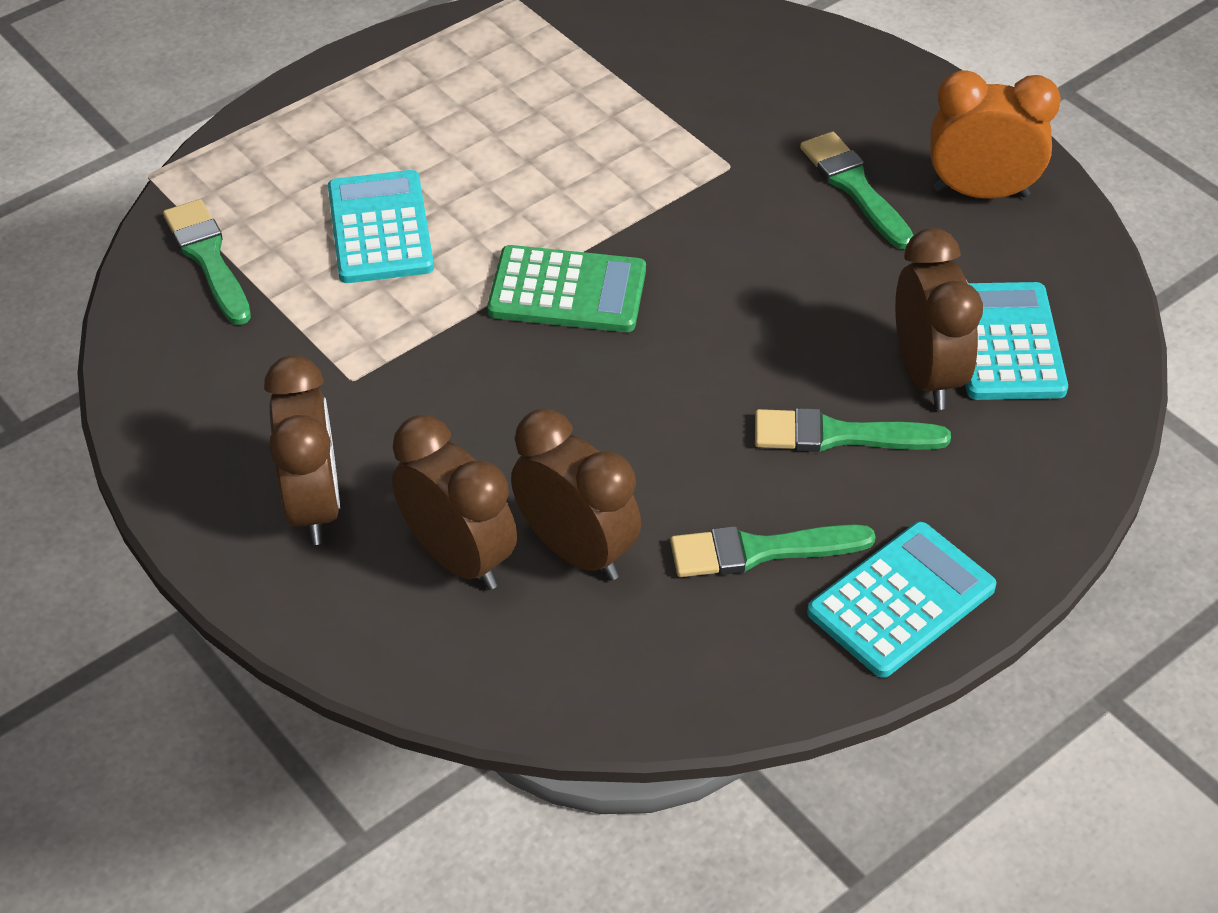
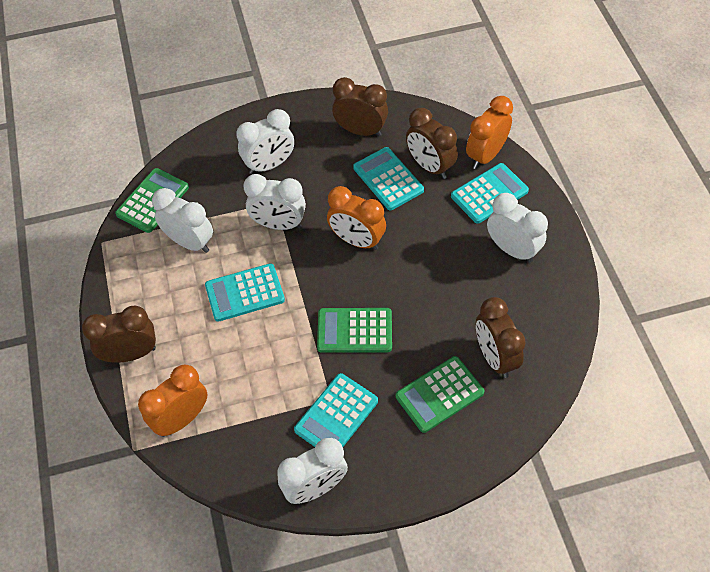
green brush: 4 -> 0
green calculator: 1 -> 3
orange clock: 1 -> 3
turquoise calculator: 3 -> 4
white clock: 0 -> 5

